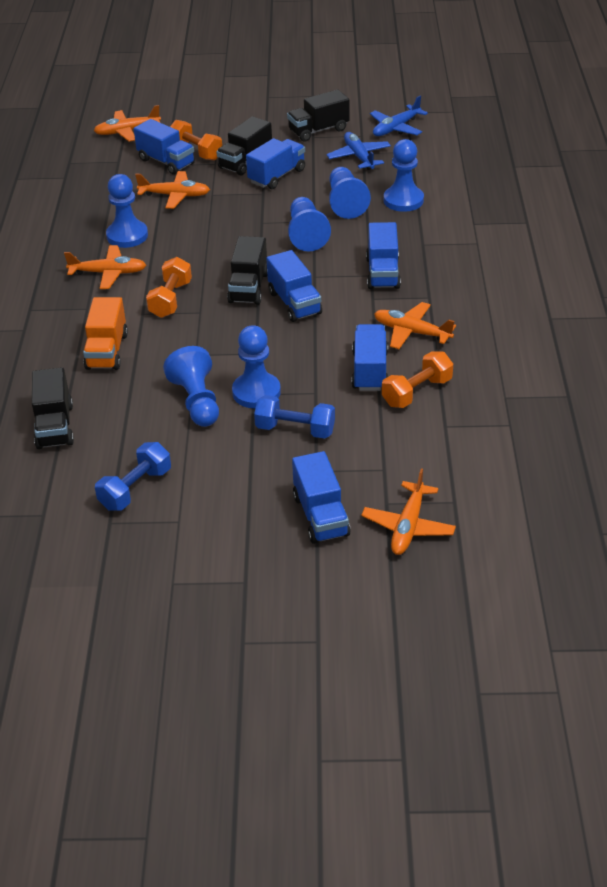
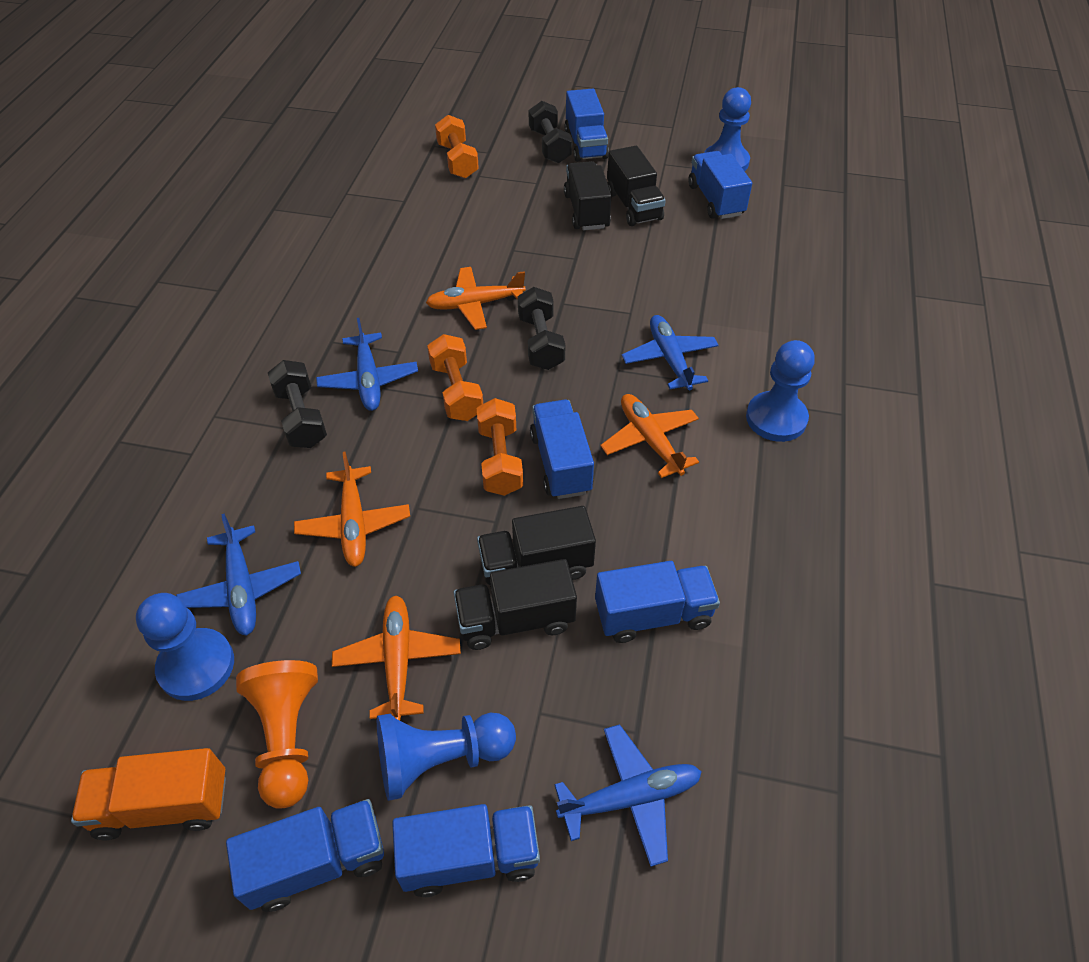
black dumbbell: 0 -> 3
blue dumbbell: 2 -> 0
blue pawn: 6 -> 4
blue plane: 2 -> 4
orange pawn: 0 -> 1
orange plane: 5 -> 4

